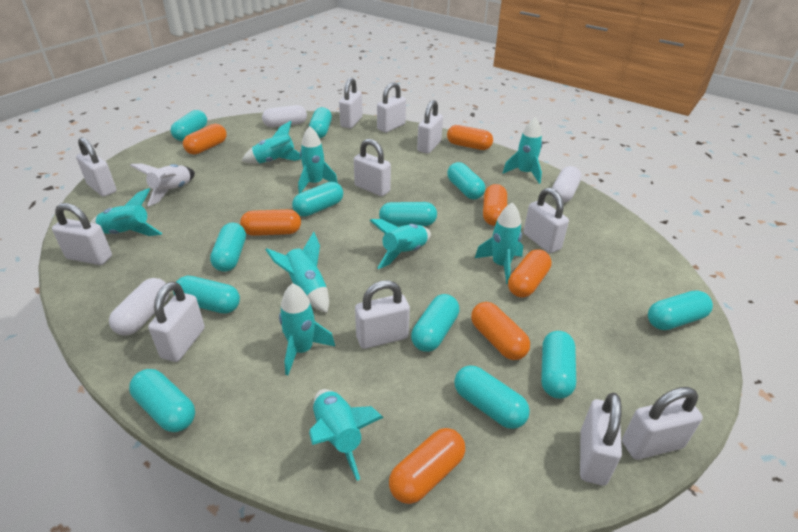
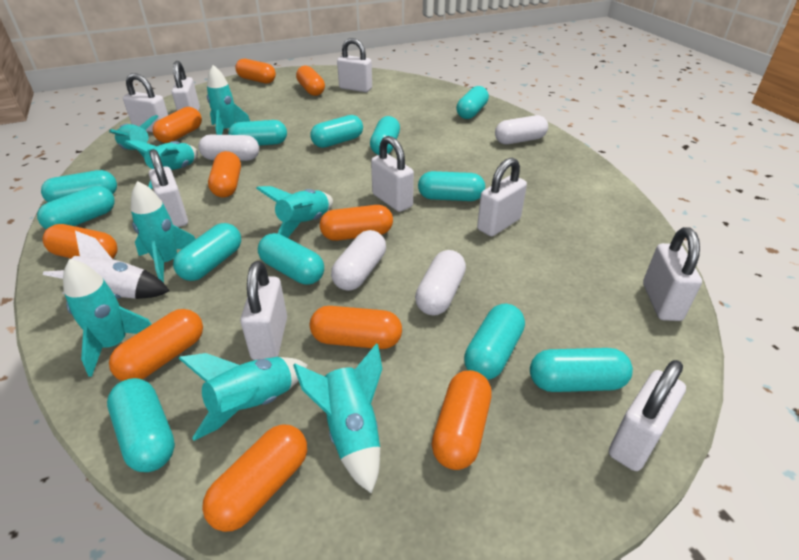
orange capsule: 7 -> 10
turquoise rocket: 9 -> 8
white capsule: 3 -> 4
white padlock: 11 -> 9

